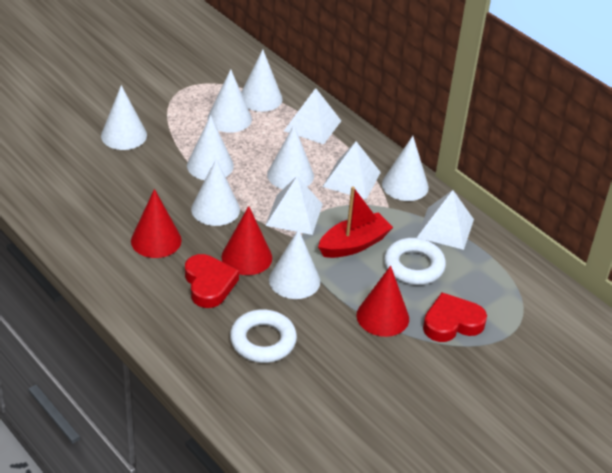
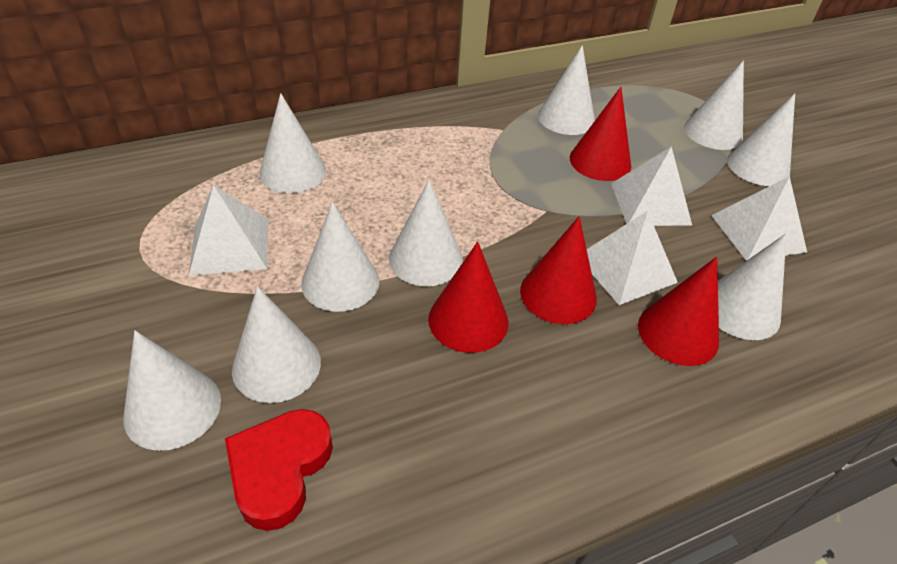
red boat: 1 -> 0
red cone: 3 -> 4
red heart: 2 -> 1
white cone: 8 -> 9
white ring: 2 -> 0

